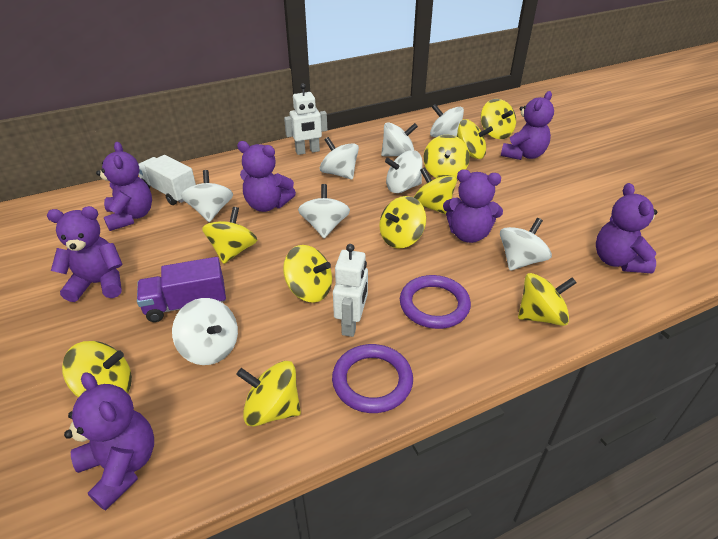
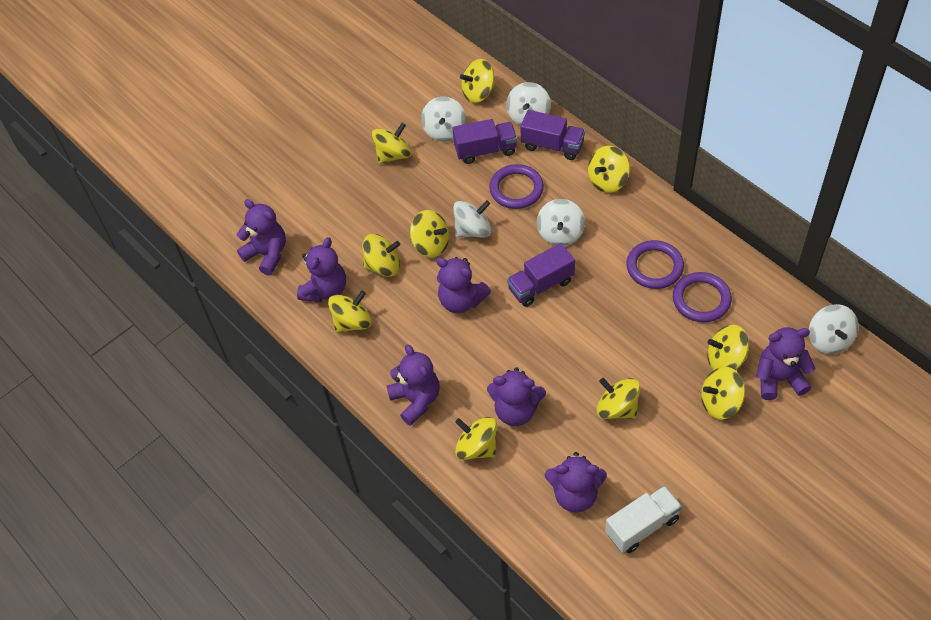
purple ring: 2 -> 3
purple truck: 1 -> 3
white robot: 2 -> 0
white spinning top: 8 -> 5

